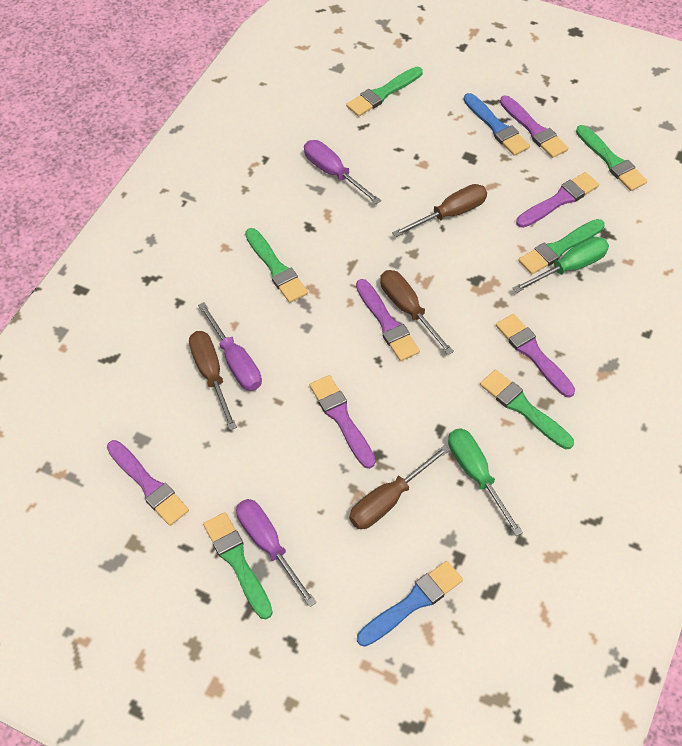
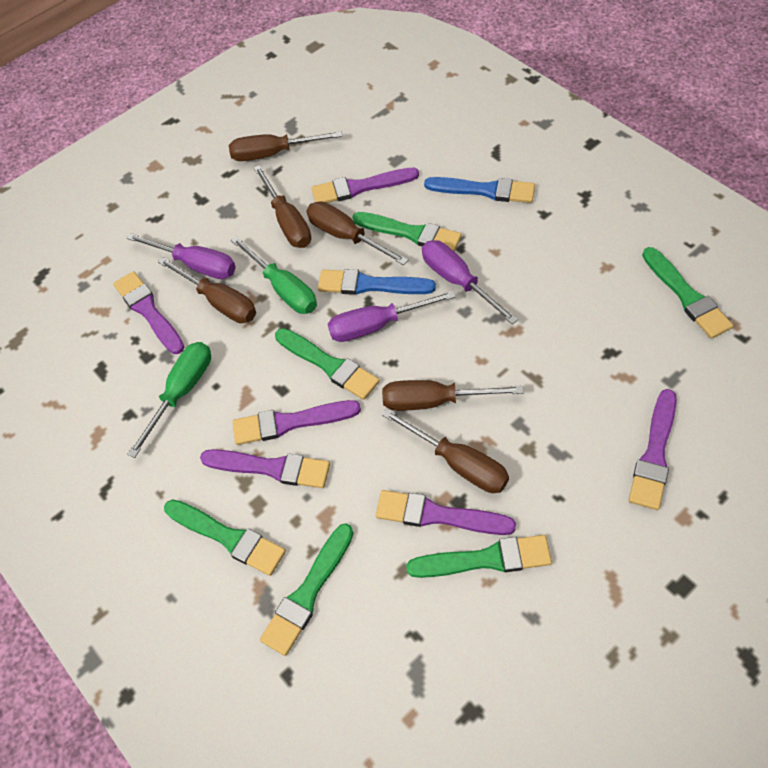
brown screwdriver: 4 -> 6

